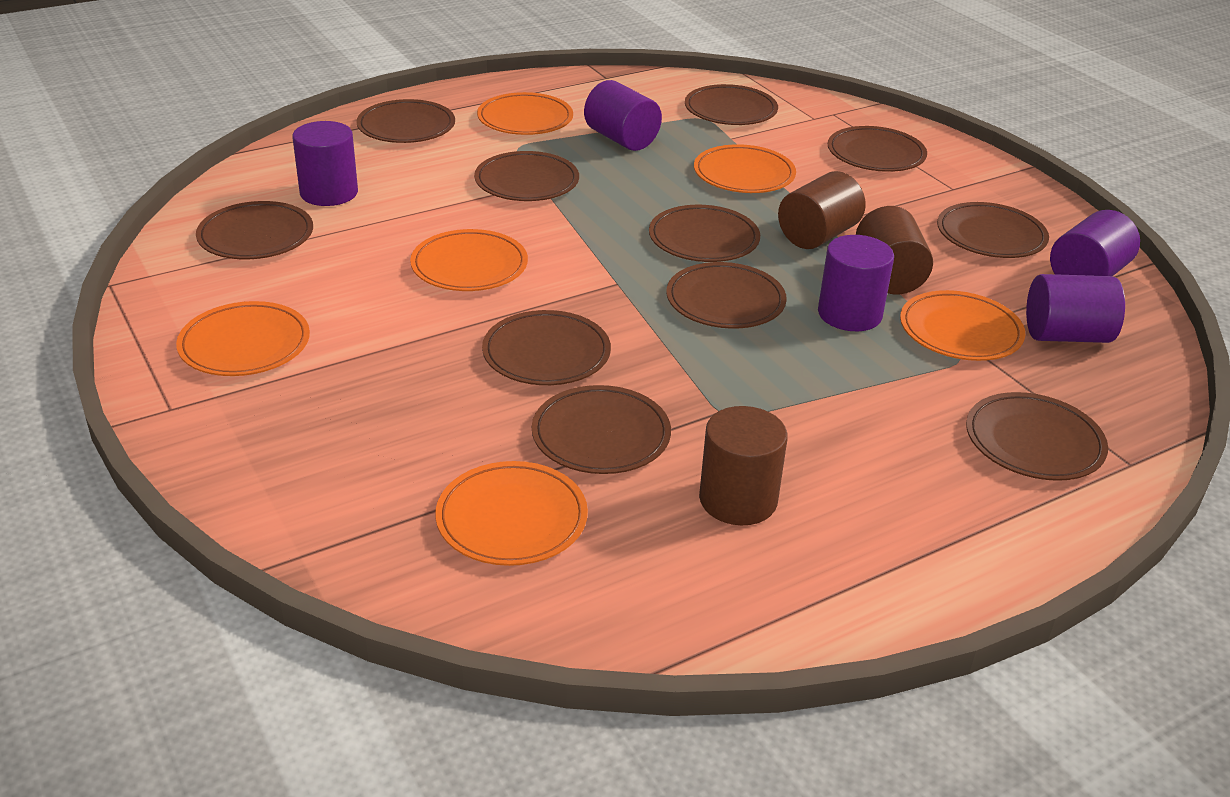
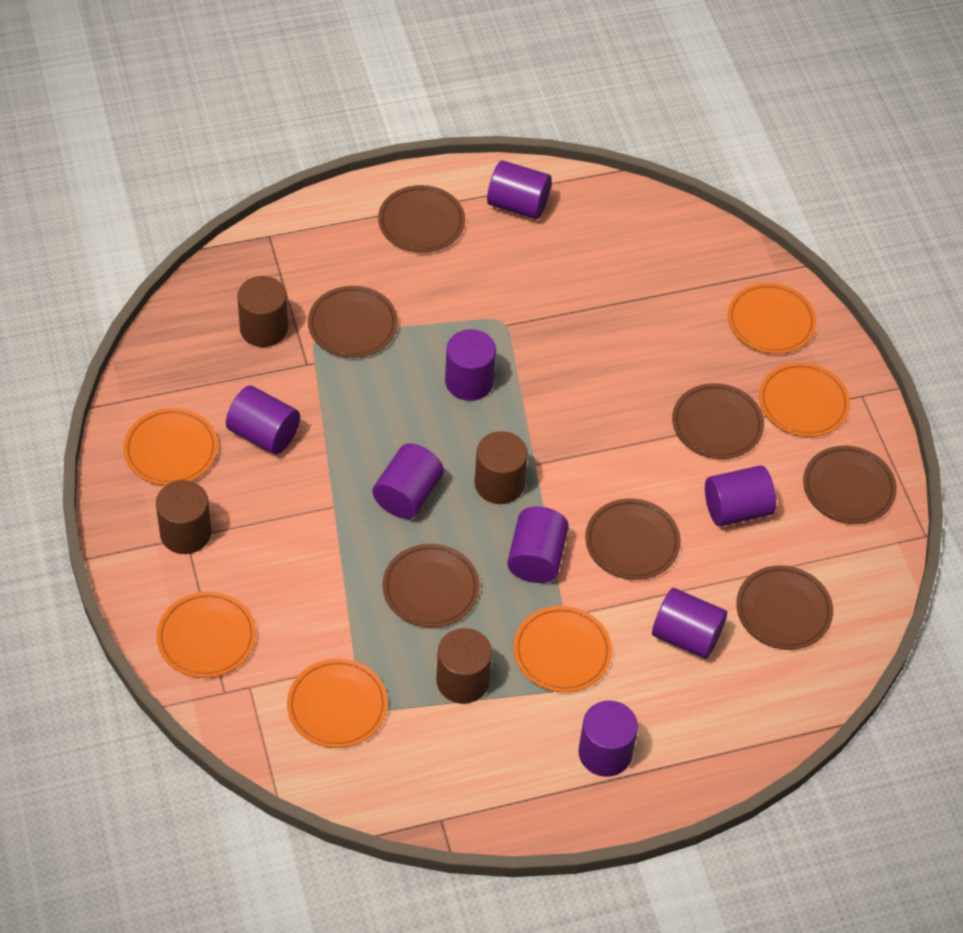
brown cylinder: 3 -> 4
brown plate: 11 -> 7
purple cylinder: 5 -> 8

